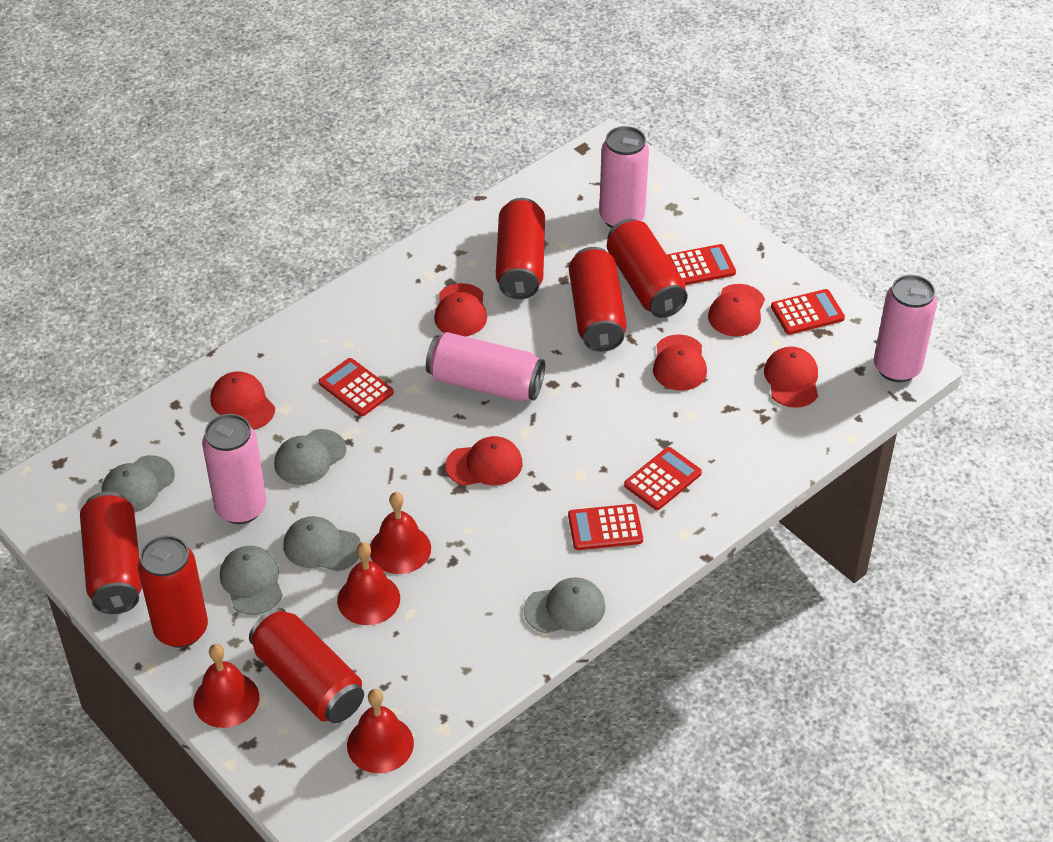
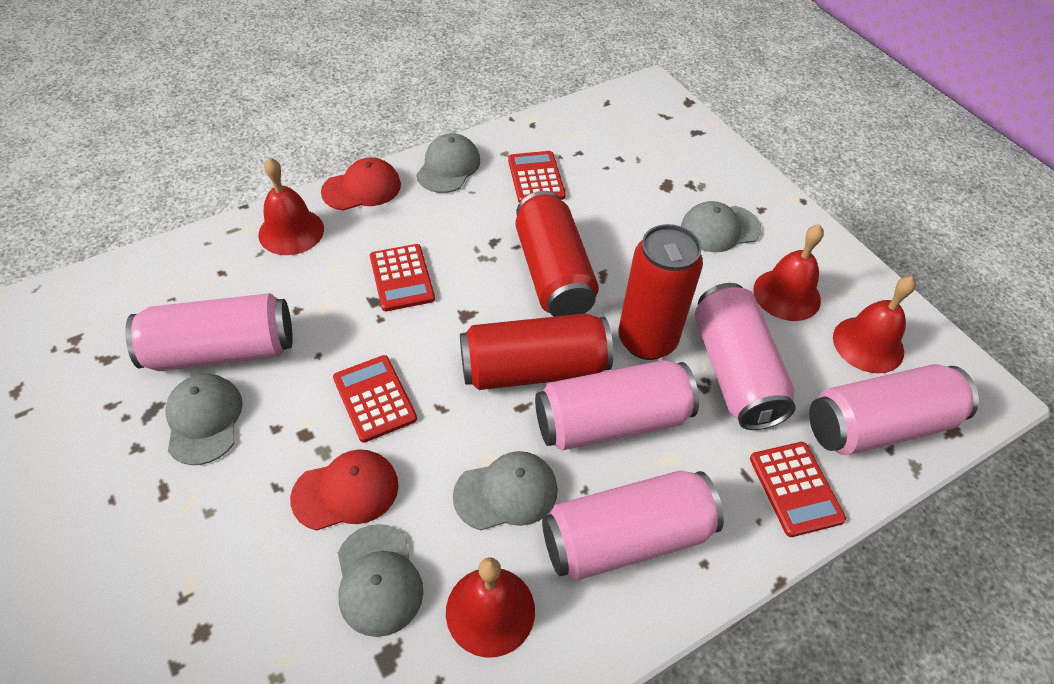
pink can: 4 -> 5
red calculator: 5 -> 4
red can: 6 -> 3
red cap: 6 -> 2

